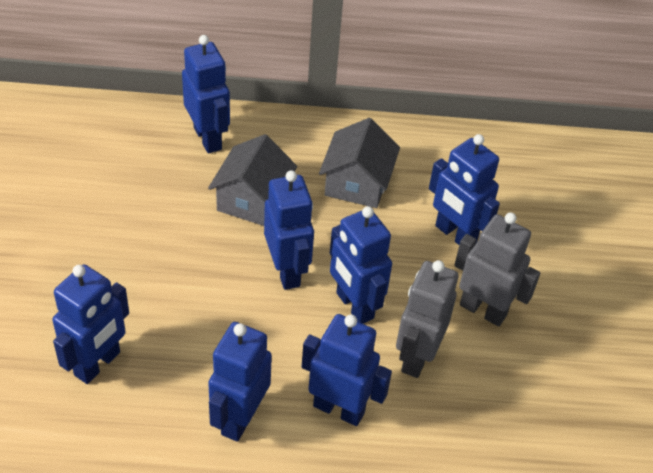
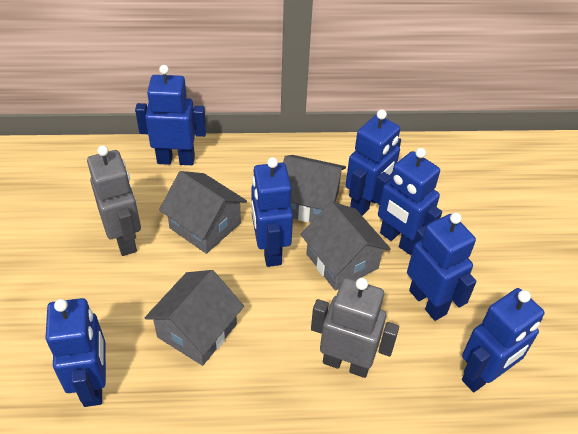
grey house: 2 -> 4

